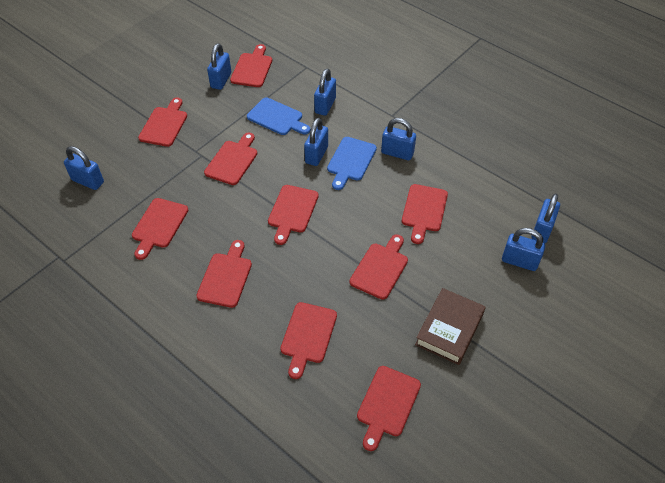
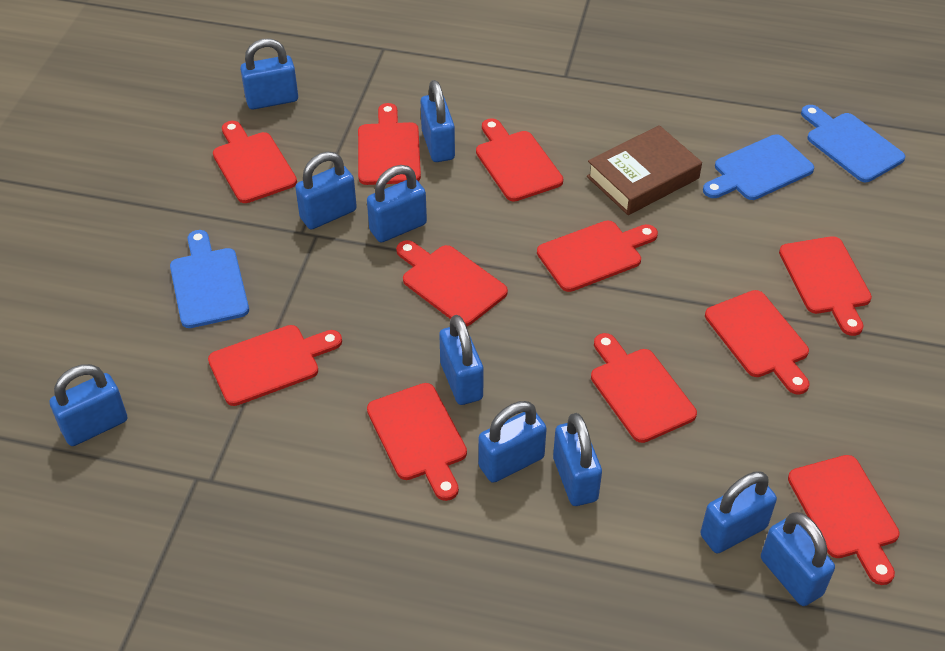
blue cutting board: 2 -> 3
blue padlock: 7 -> 10
red cutting board: 10 -> 11

